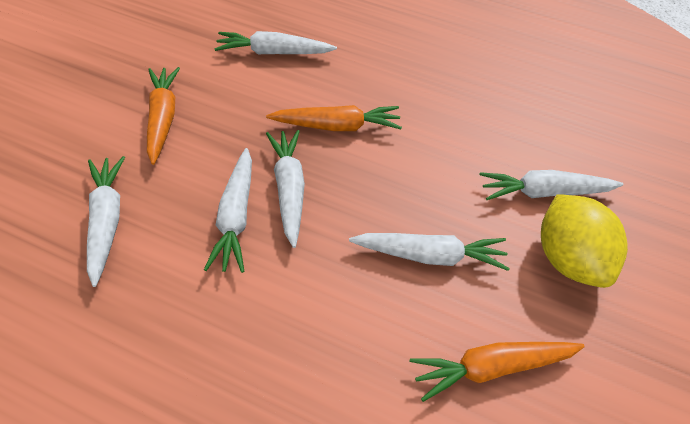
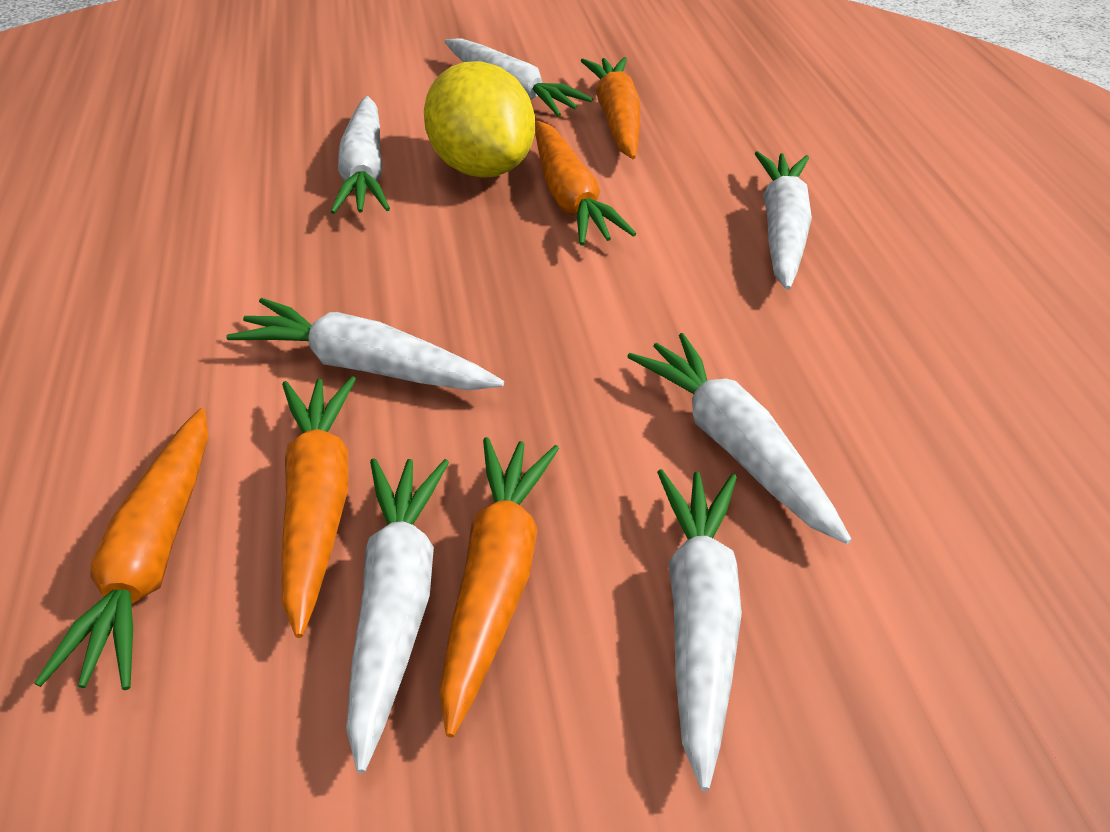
orange carrot: 3 -> 5
white carrot: 6 -> 7

